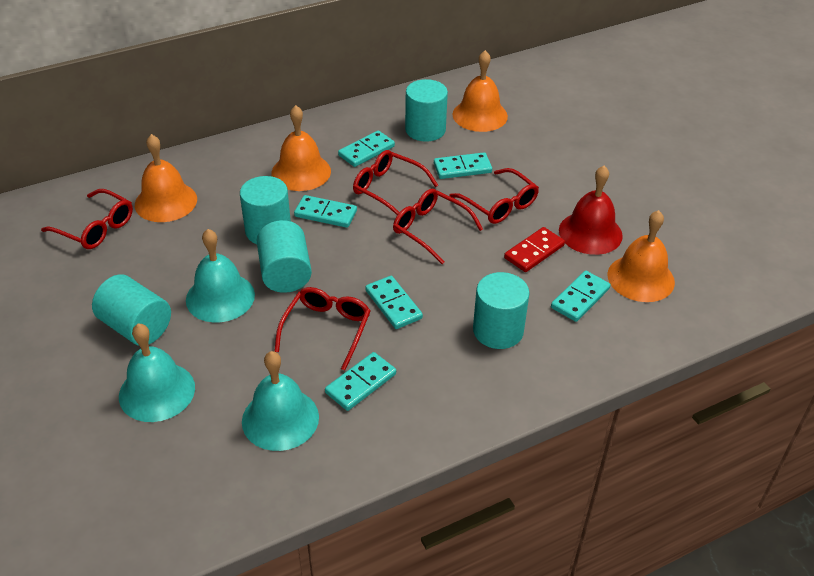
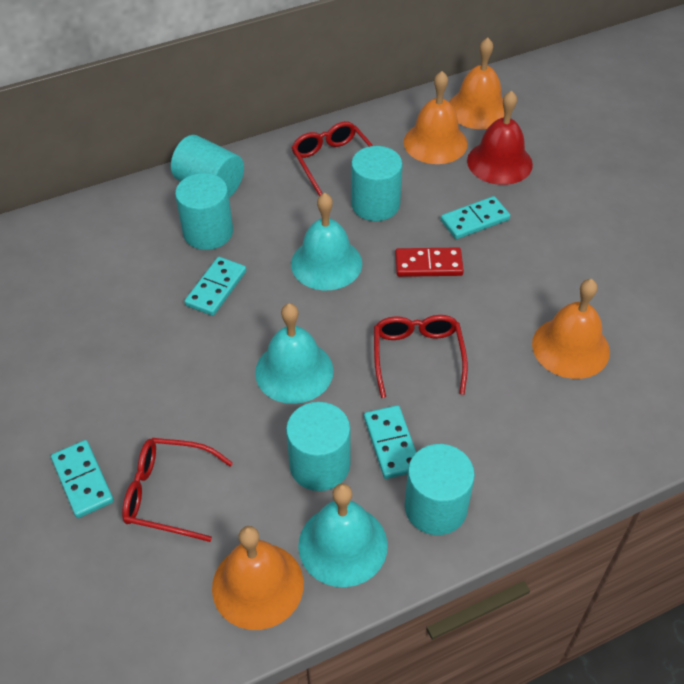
red glasses: 5 -> 3
turquoise domino: 6 -> 4

